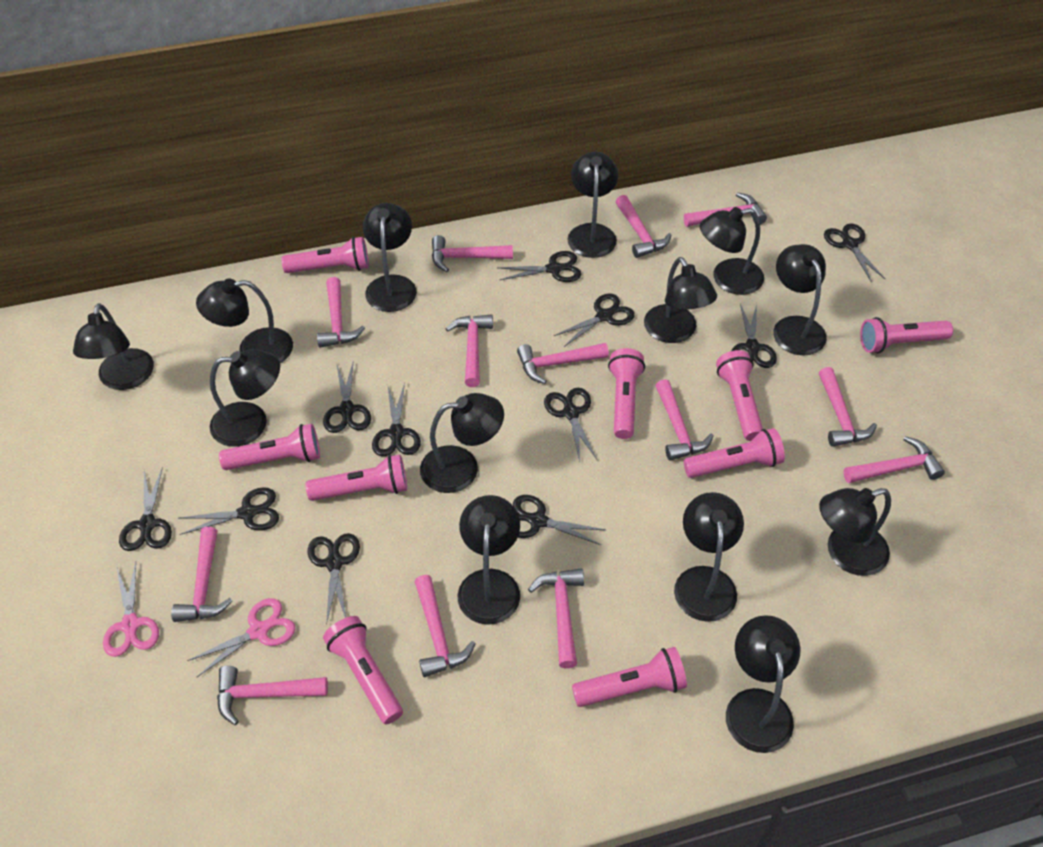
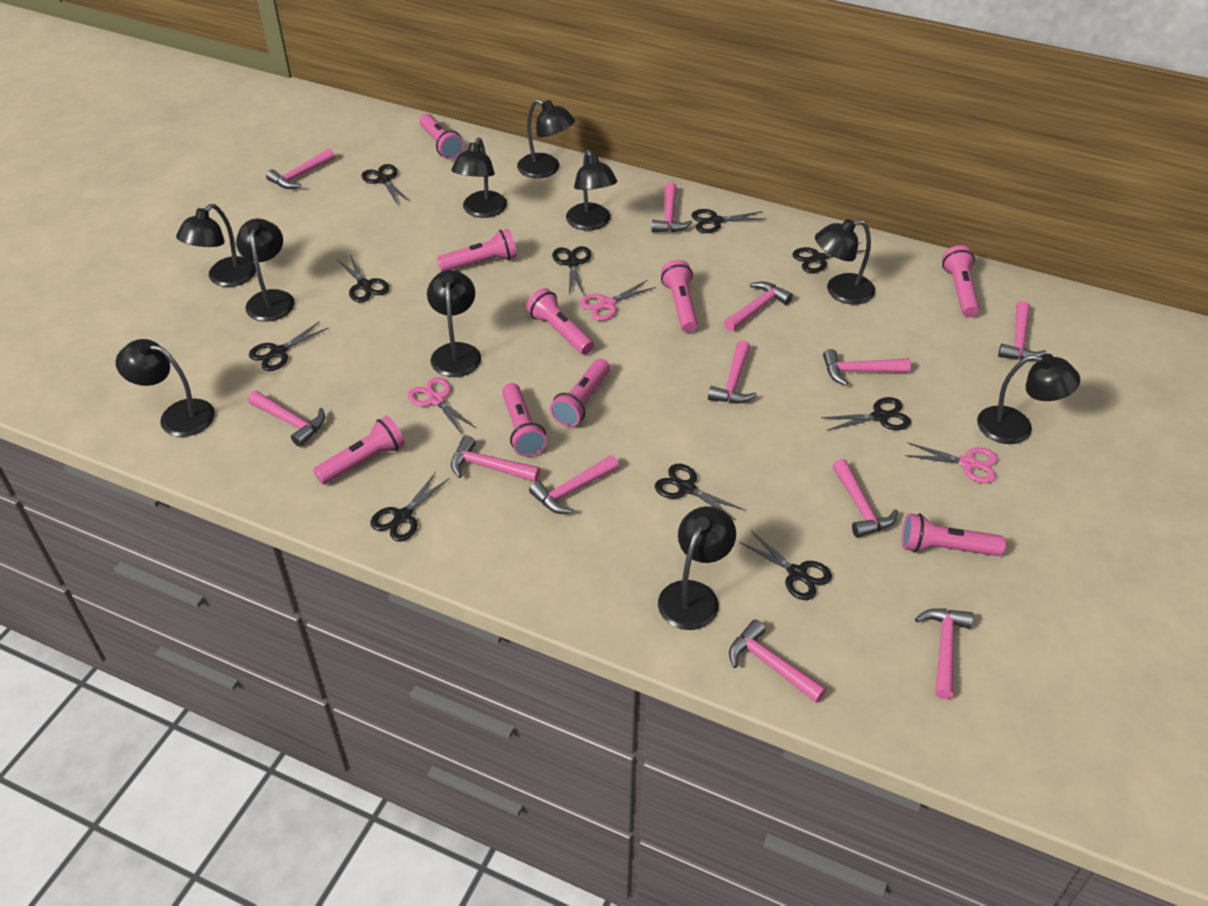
black lamp: 13 -> 10
black scissors: 11 -> 10
pink hammer: 13 -> 12
pink scissors: 2 -> 3

